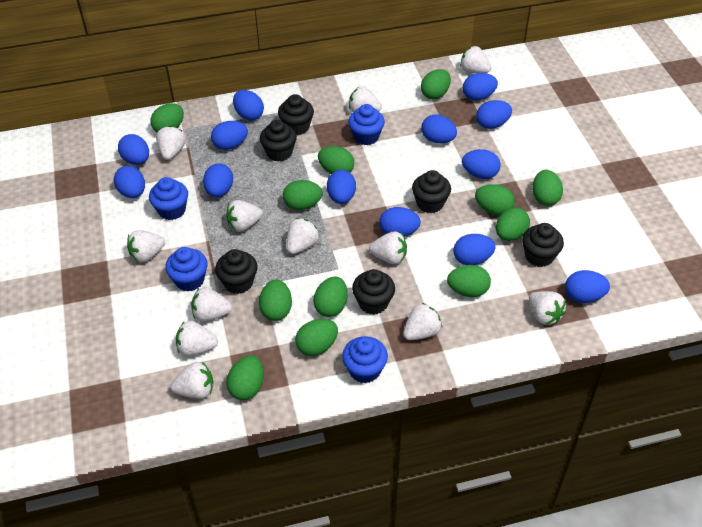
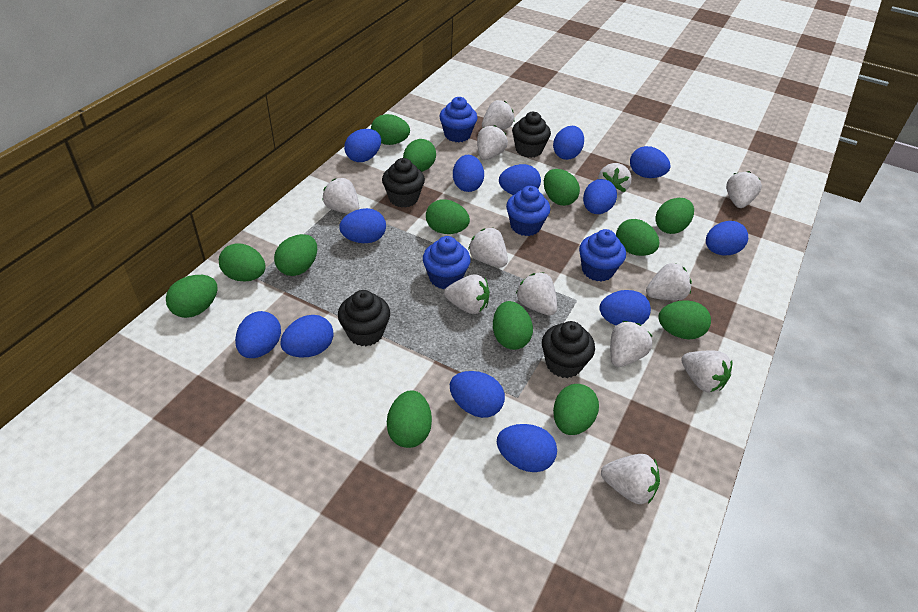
black cupcake: 6 -> 4
green egg: 12 -> 13

